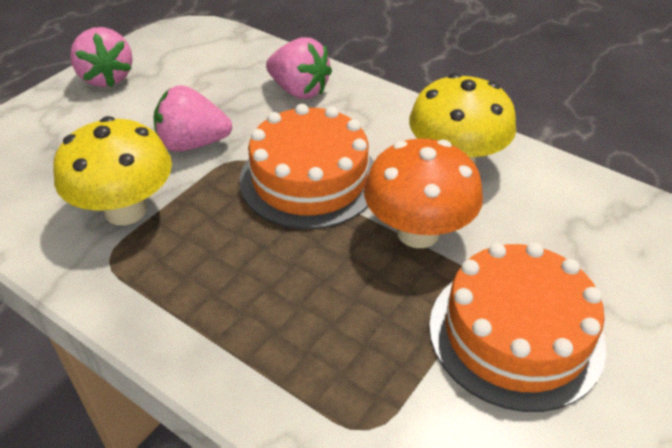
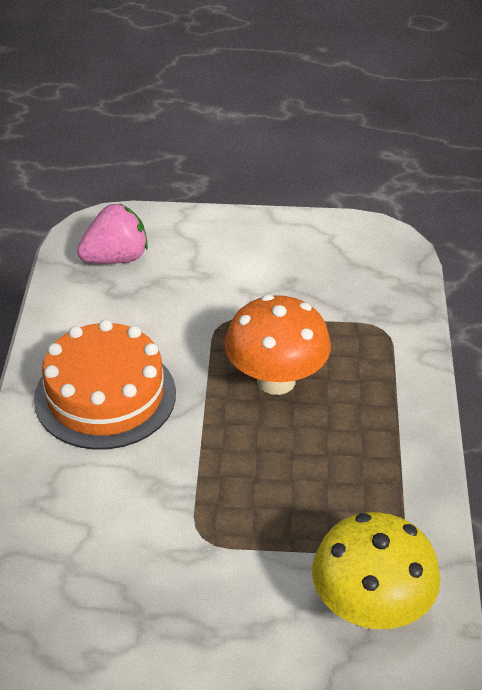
orange cake: 2 -> 1
pink strawberry: 3 -> 1
yellow mushroom: 2 -> 1

